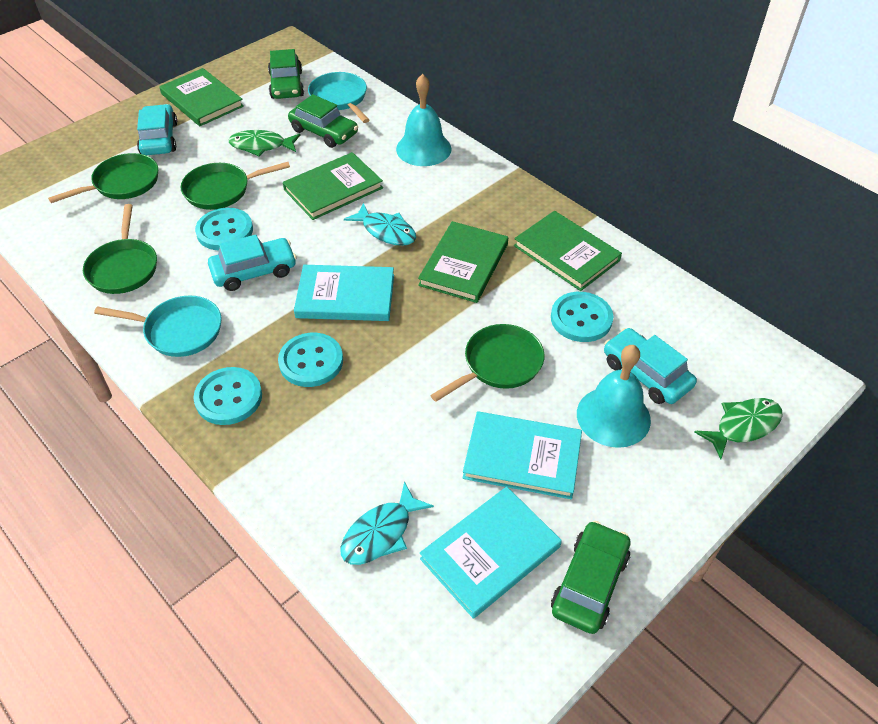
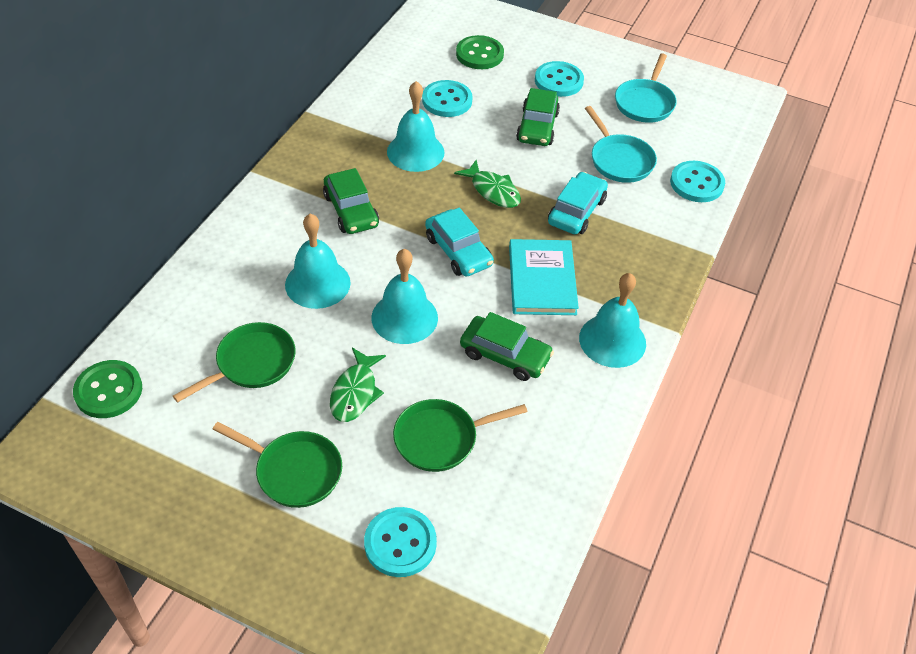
green book: 4 -> 0
green button: 0 -> 2
green pan: 4 -> 3
turquoise bell: 2 -> 4
turquoise book: 3 -> 1
turquoise car: 3 -> 2
turquoise fish: 2 -> 0

